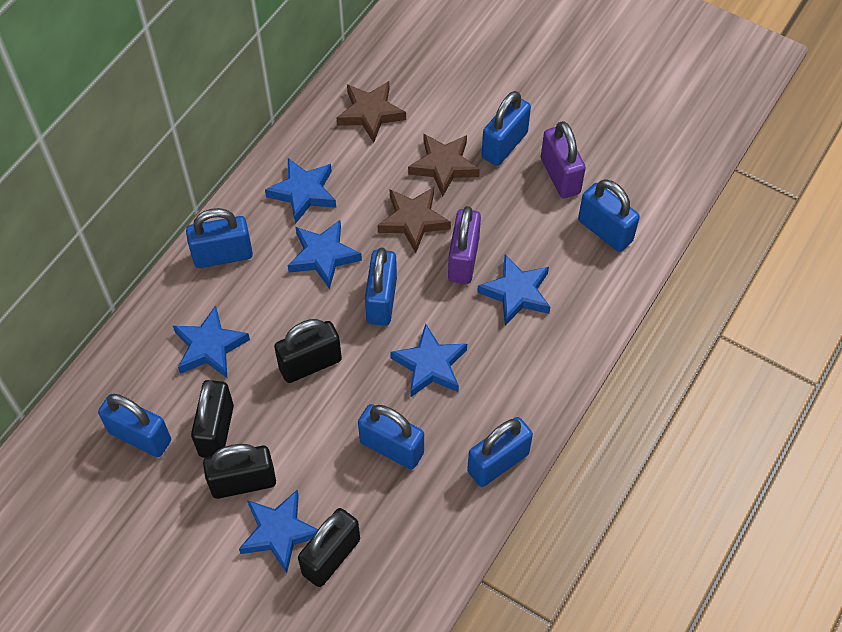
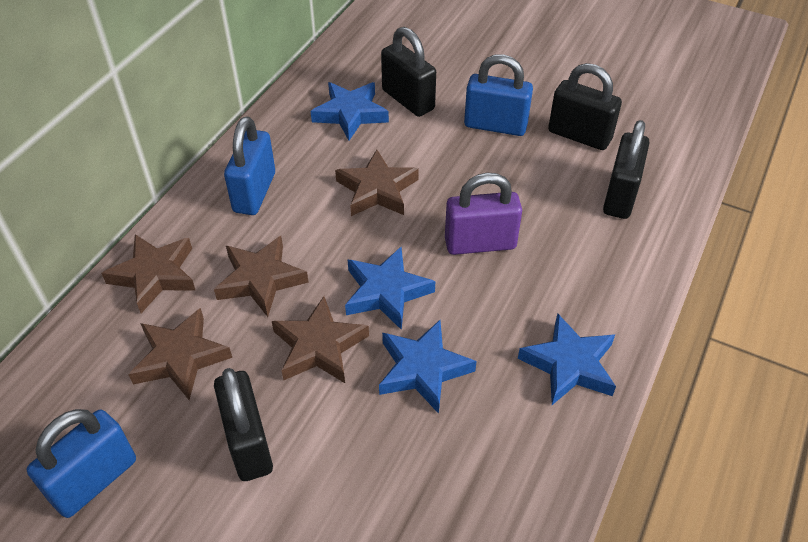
blue padlock: 7 -> 3
blue star: 6 -> 4
brown star: 3 -> 5
purple padlock: 2 -> 1

